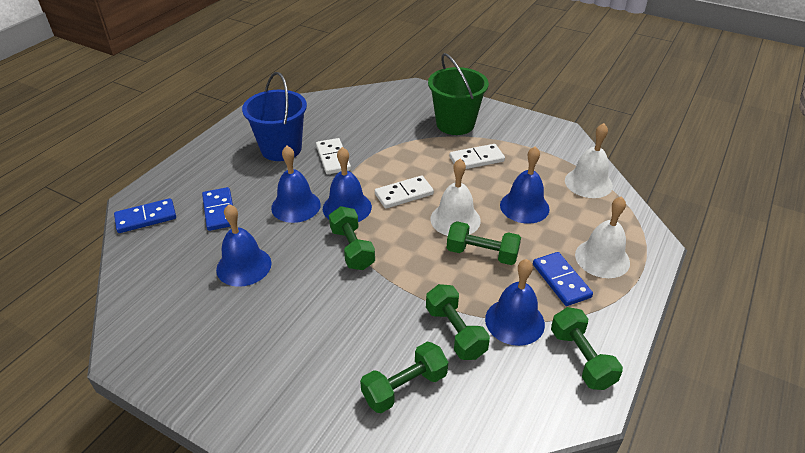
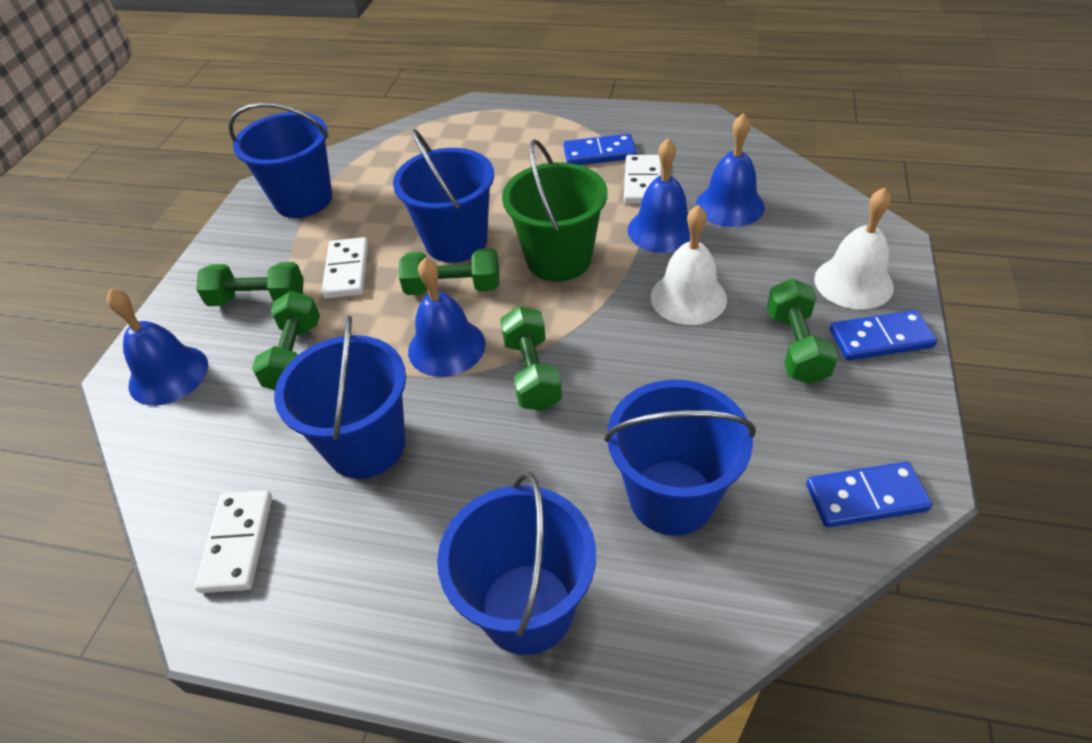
blue bell: 5 -> 4
blue bucket: 1 -> 5
white bell: 3 -> 2

